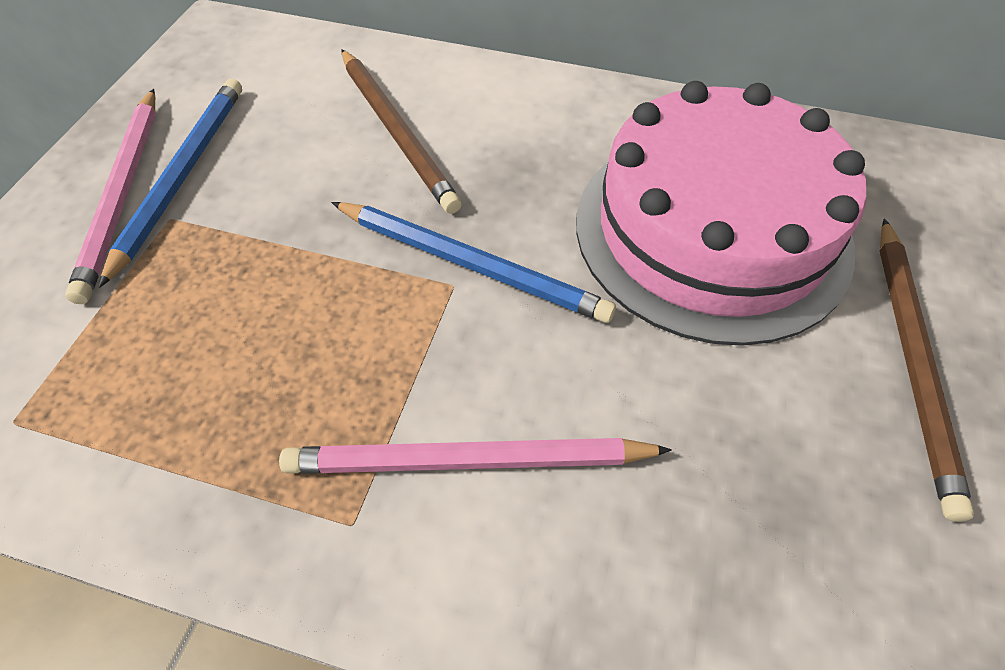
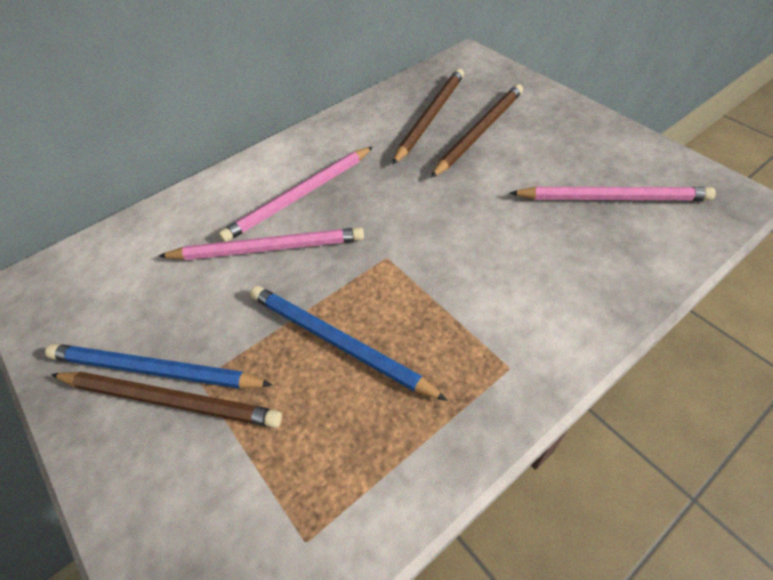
brown pencil: 2 -> 3
pink cake: 1 -> 0
pink pencil: 2 -> 3

